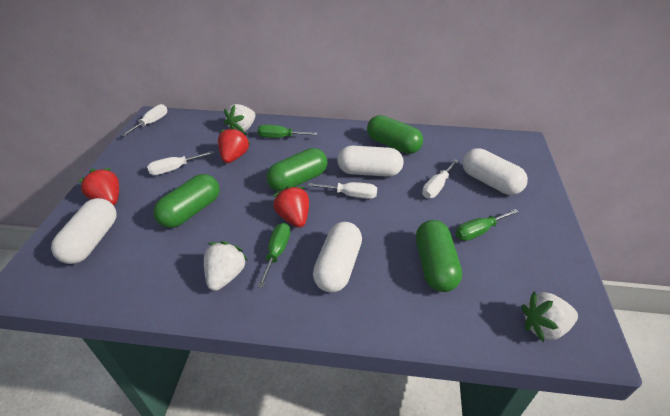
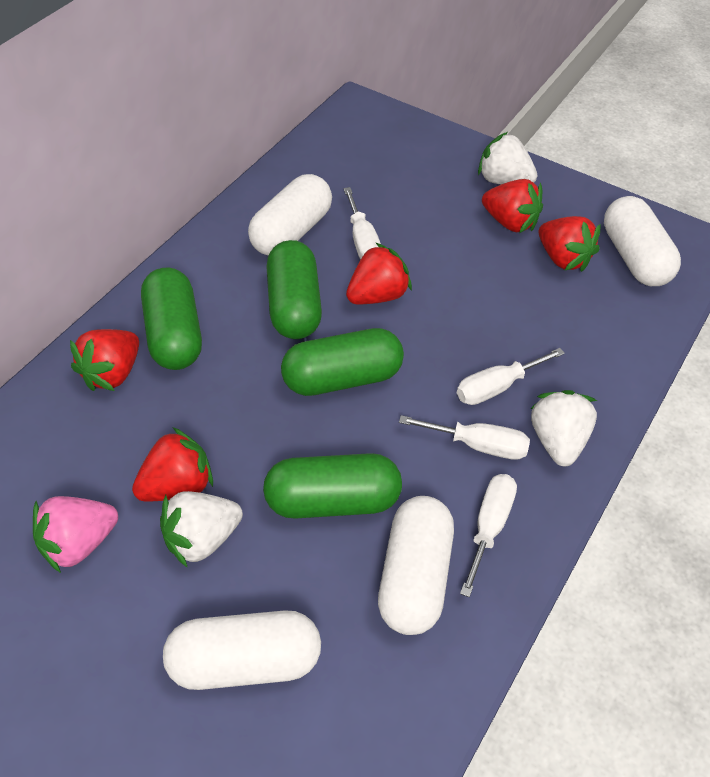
green screwdriver: 3 -> 0
pink strawberry: 0 -> 1
red strawberry: 3 -> 5

